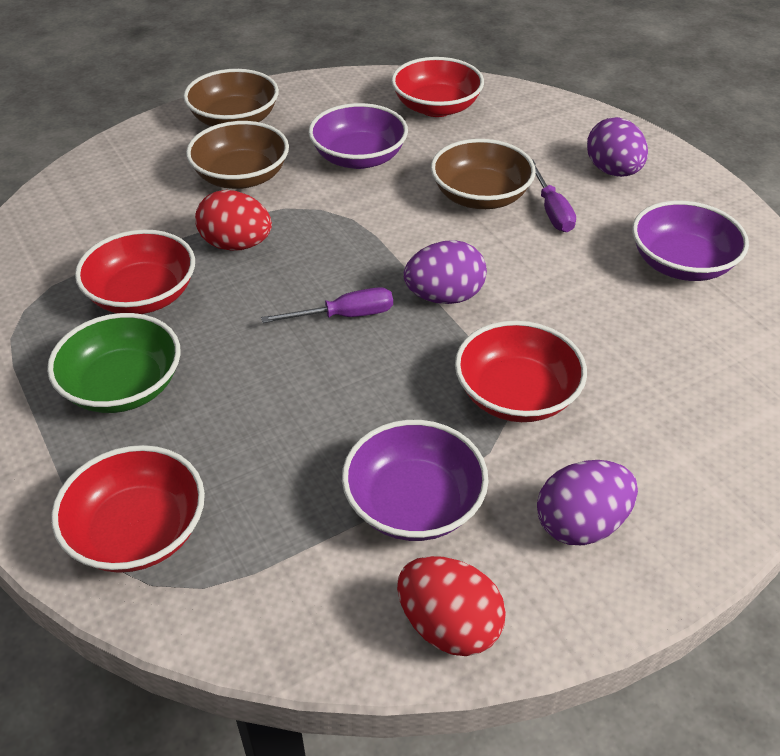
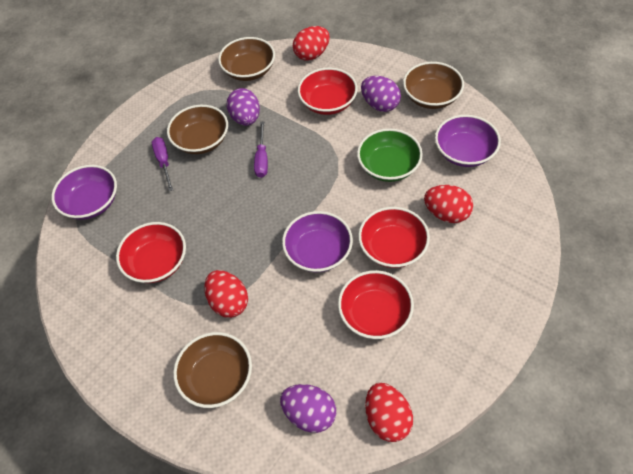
brown bowl: 3 -> 4
red egg: 2 -> 4

